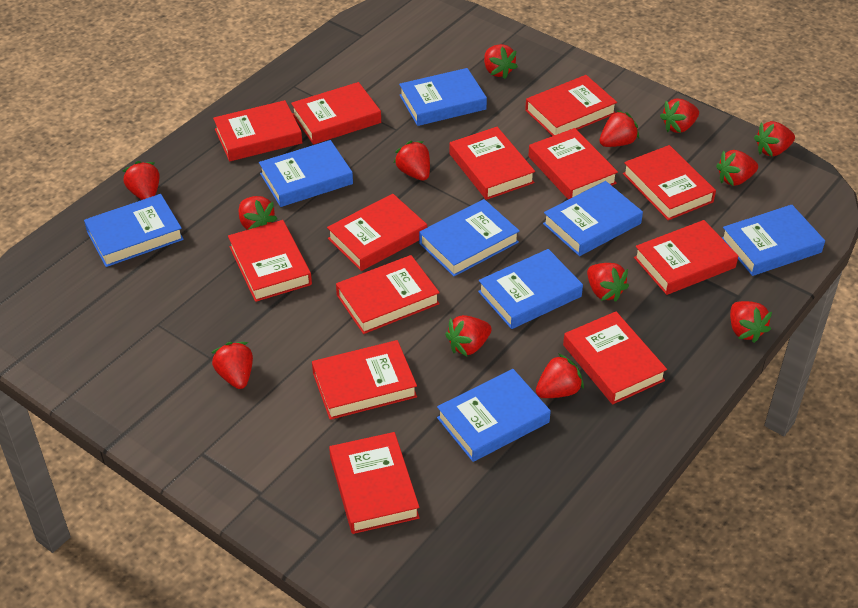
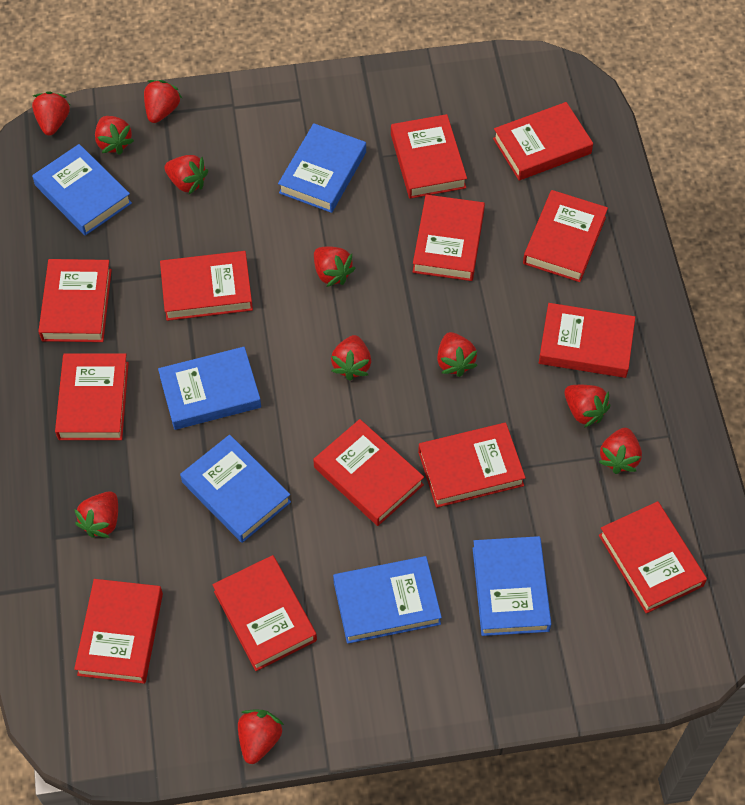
blue book: 8 -> 6
red strawberry: 13 -> 11

